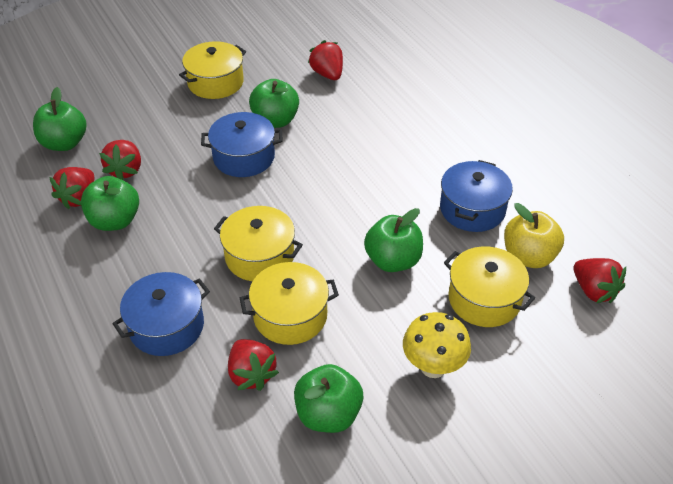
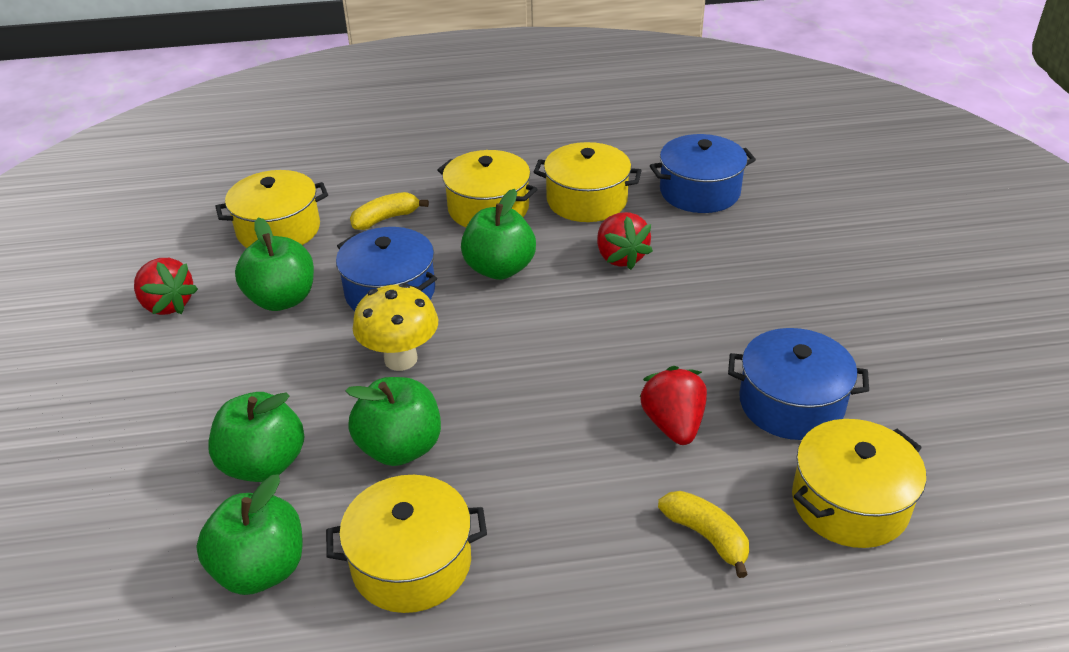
red strawberry: 5 -> 3
yellow apple: 1 -> 0
yellow banana: 0 -> 2
yellow pot: 4 -> 5

